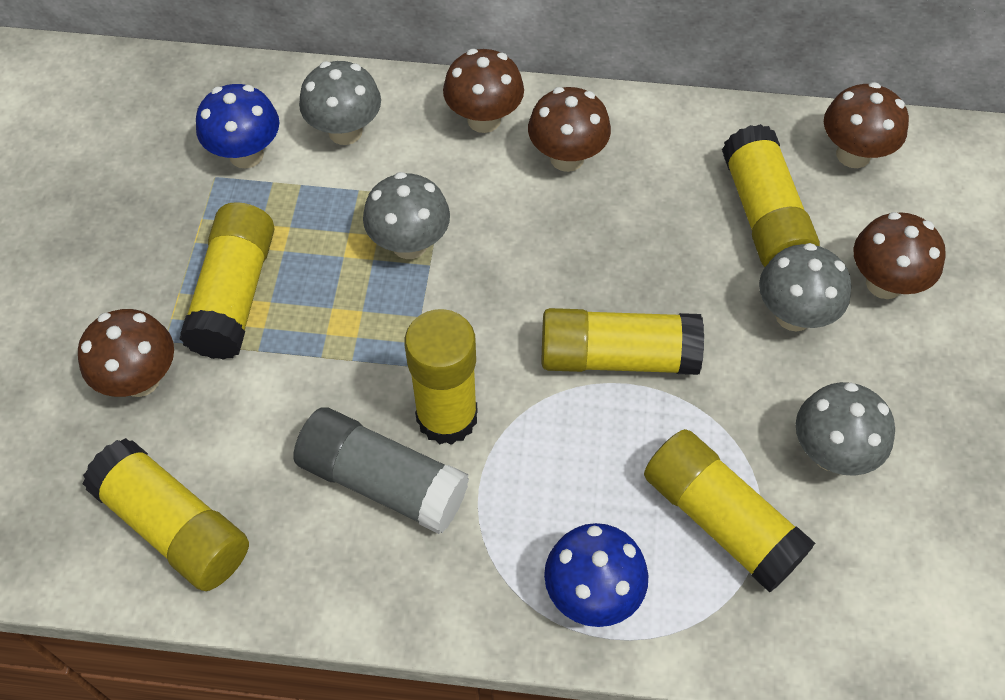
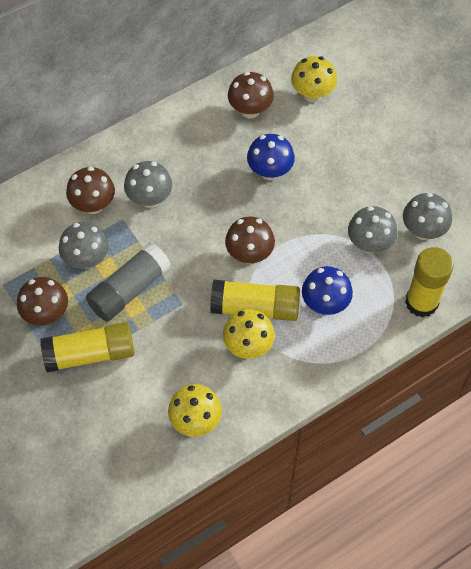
brown mushroom: 5 -> 4
yellow glue stick: 6 -> 3
yellow mushroom: 0 -> 3

